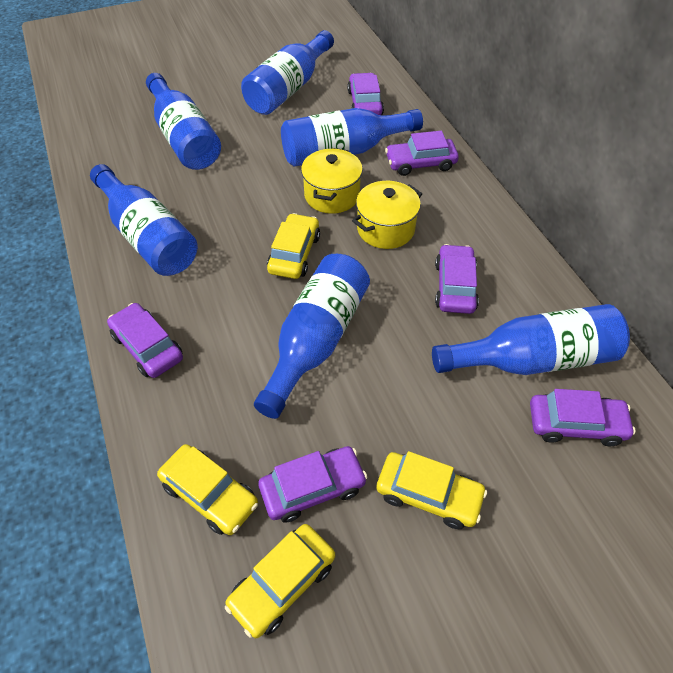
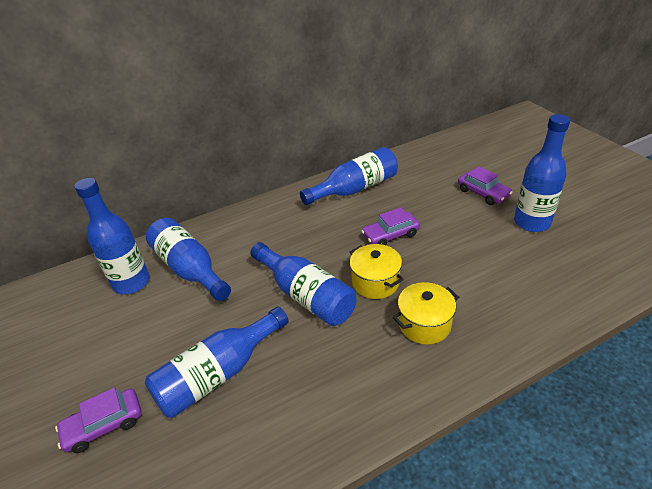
purple car: 6 -> 3
yellow car: 4 -> 0

